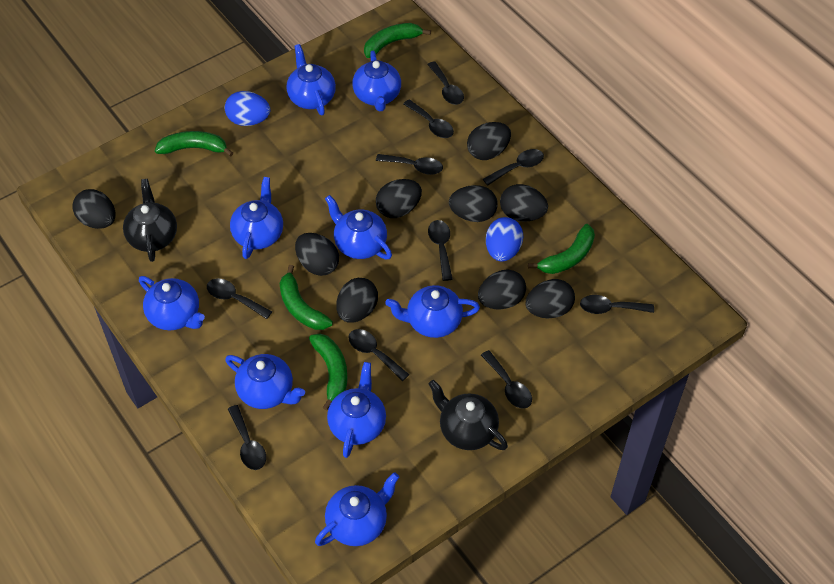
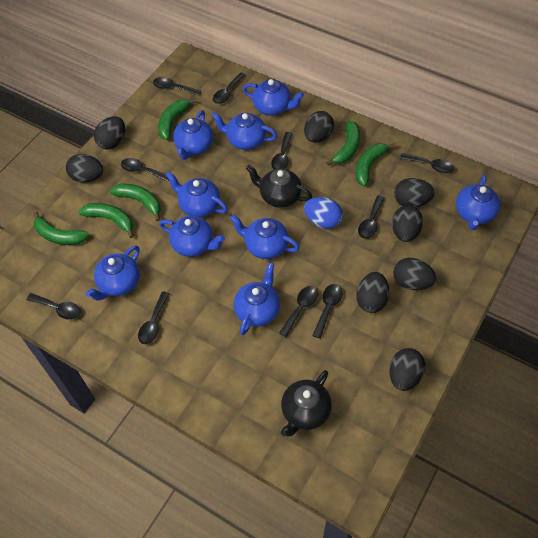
black egg: 9 -> 8
blue egg: 2 -> 1
green banana: 5 -> 6

